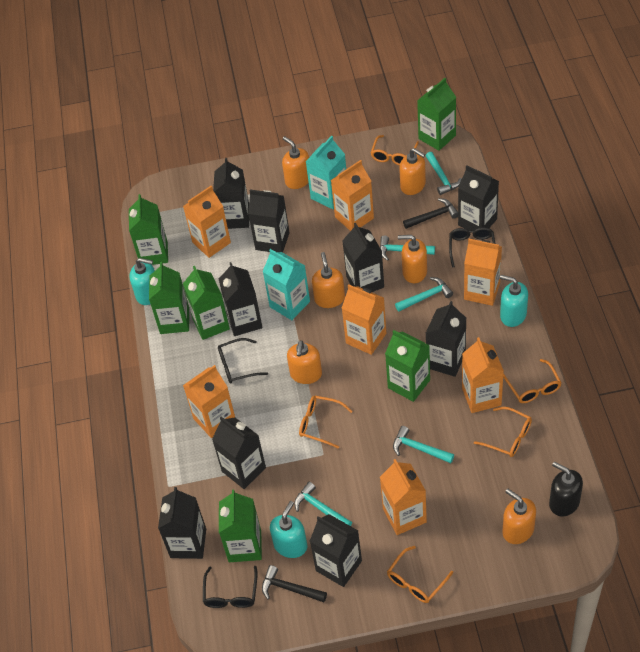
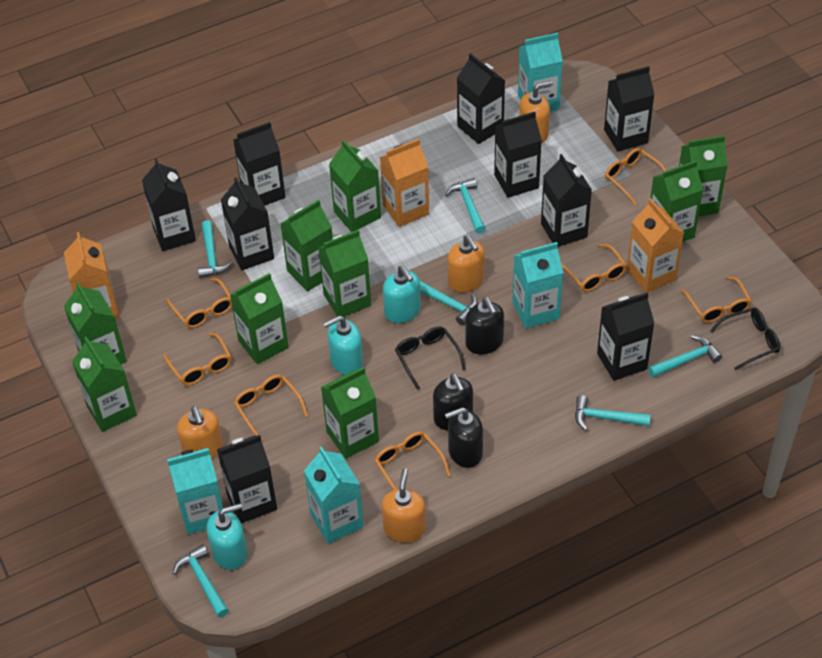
black glasses: 3 -> 2
black hammer: 2 -> 0
black soap dispenser: 1 -> 3
green carton: 6 -> 9
orange carton: 7 -> 3
orange glasses: 5 -> 7
orange soap dispenser: 6 -> 4
turquoise carton: 2 -> 4
turquoise hammer: 5 -> 6

